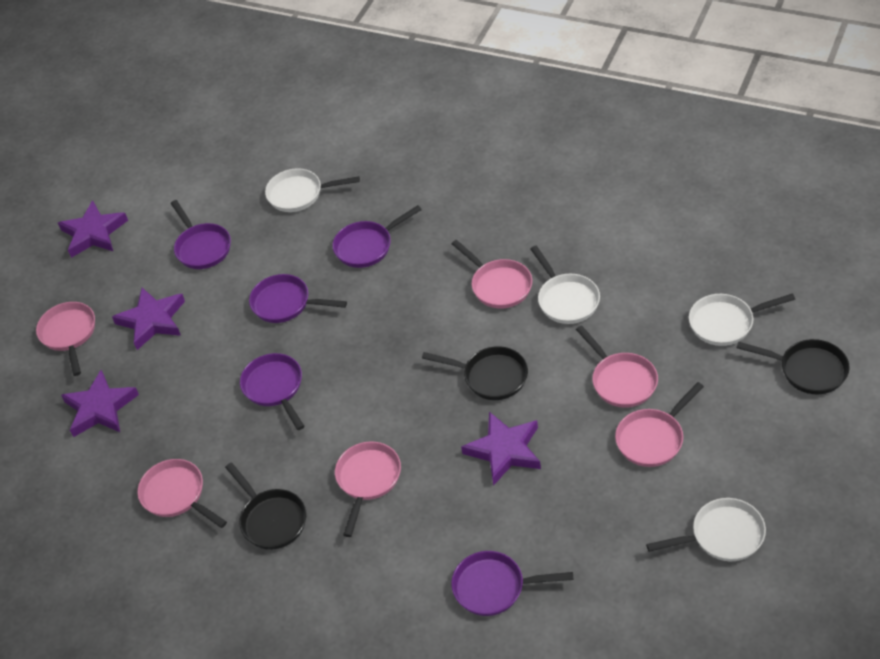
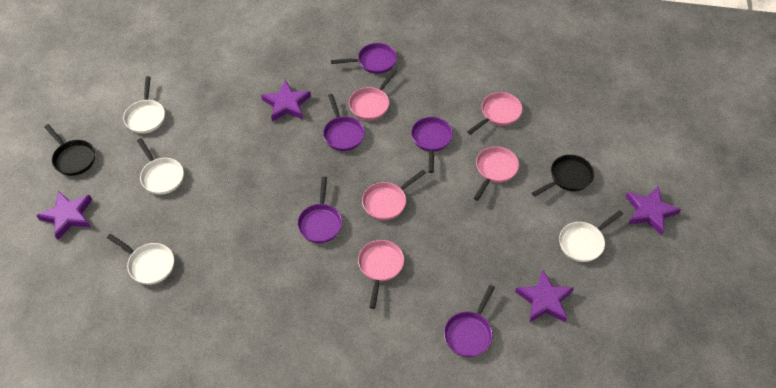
black pan: 3 -> 2
pink pan: 6 -> 5

